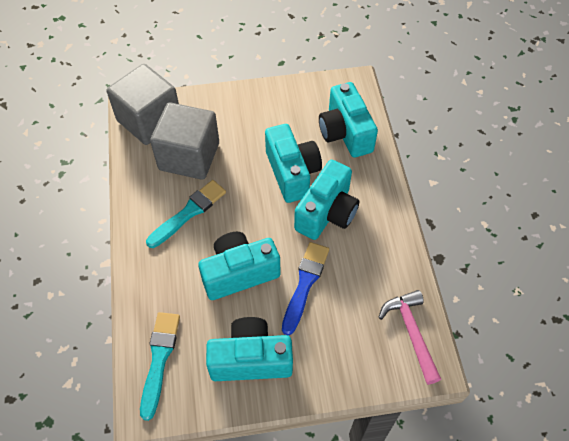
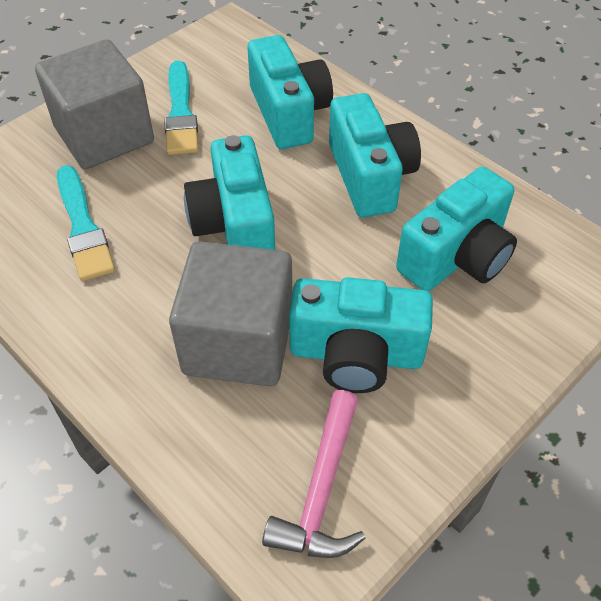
blue brush: 1 -> 0

